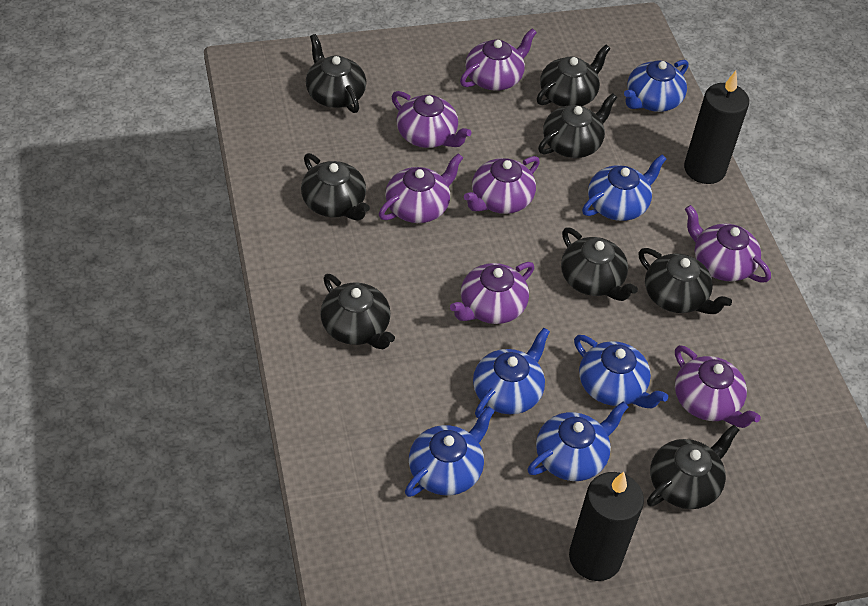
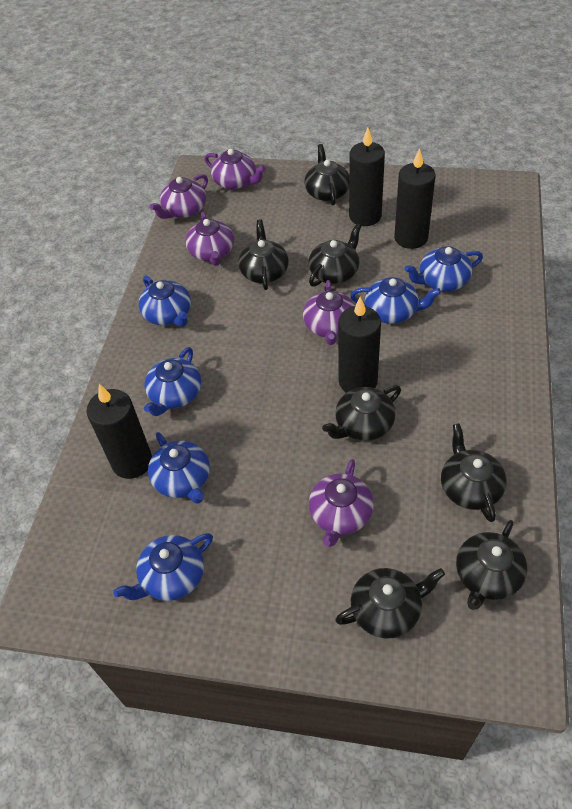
black candle: 2 -> 4
black teapot: 8 -> 7
purple teapot: 7 -> 5

